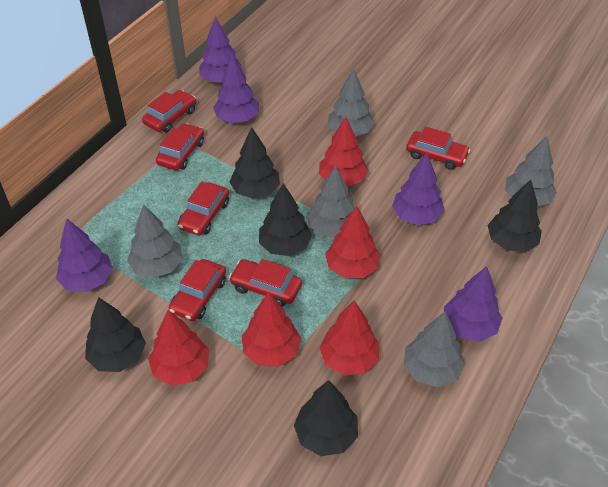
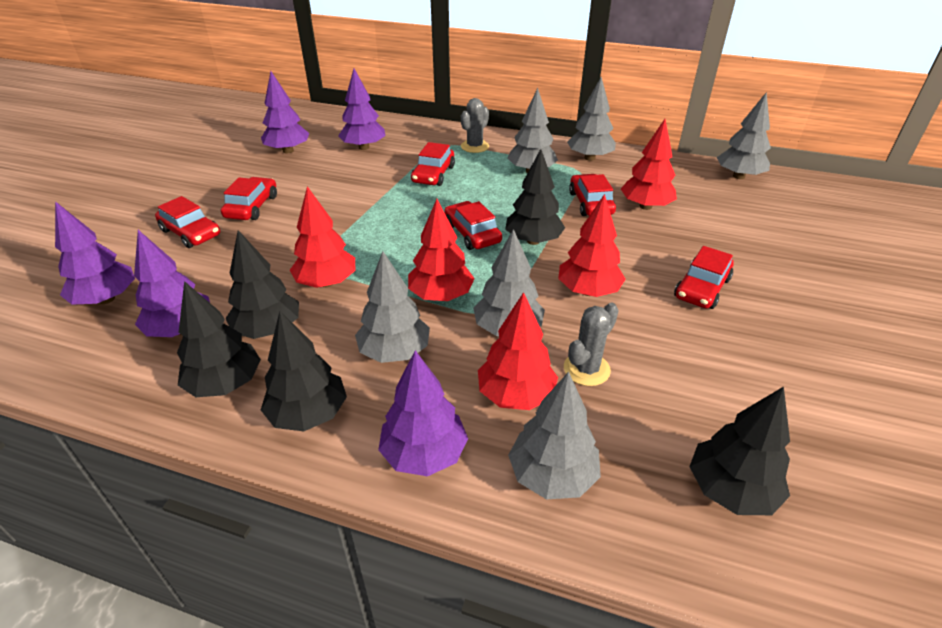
grey cactus: 0 -> 2
grey tree: 5 -> 6

